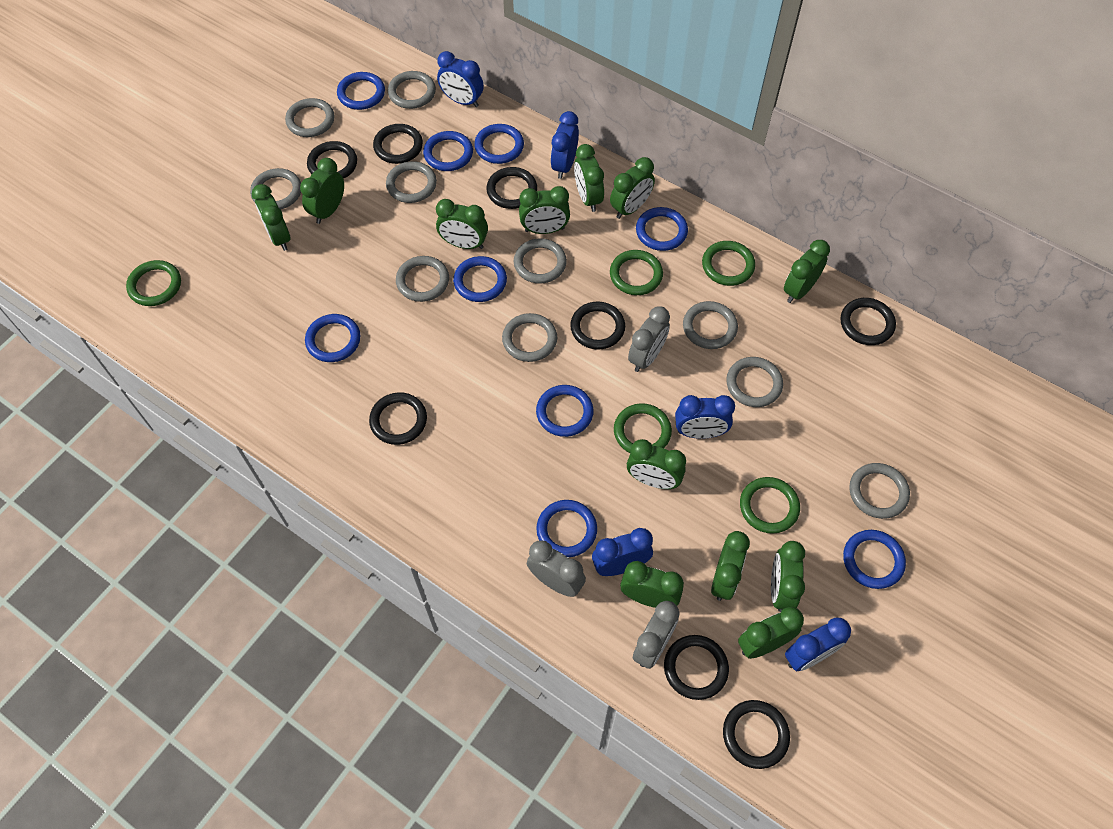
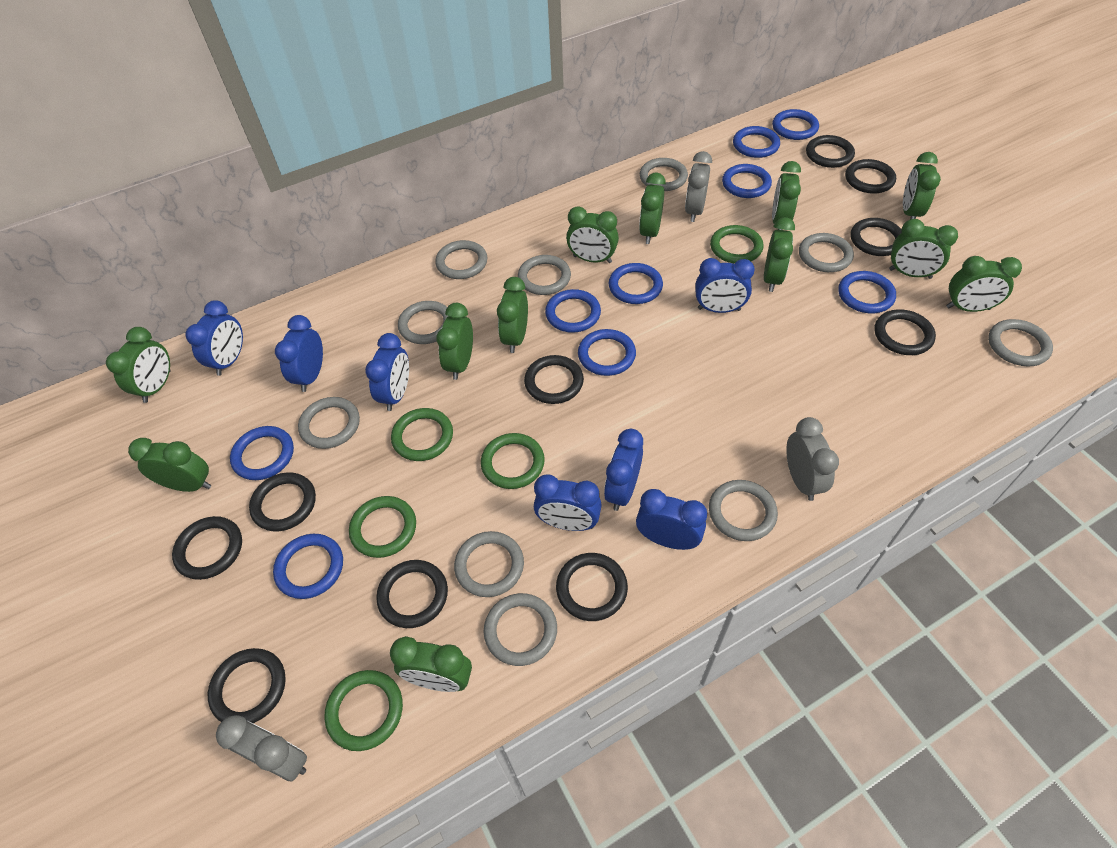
black ring: 8 -> 10
blue clock: 5 -> 7

